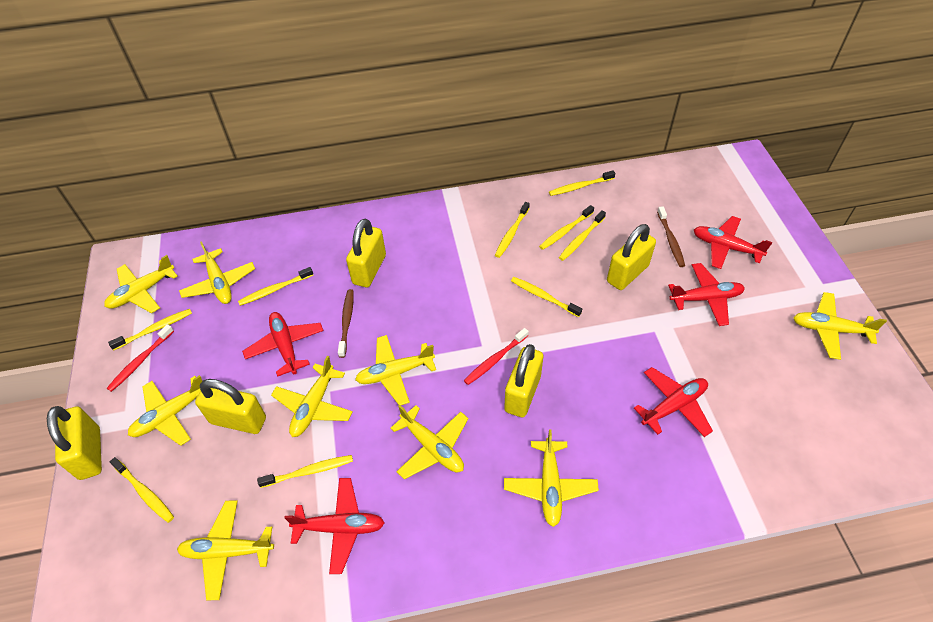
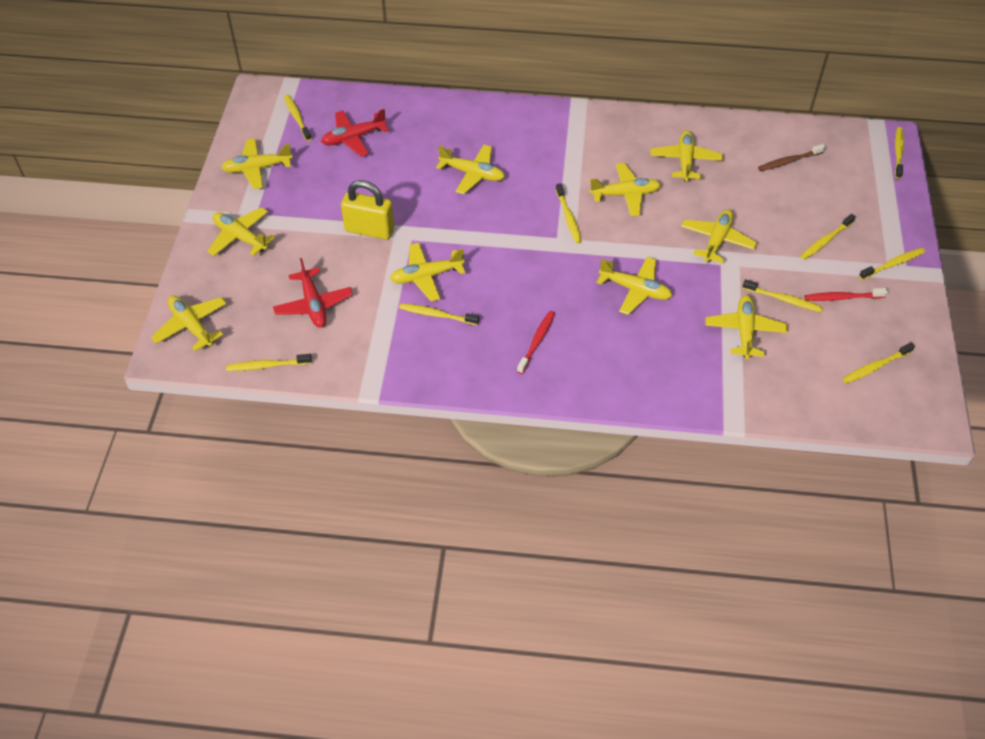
brown toothbrush: 2 -> 1
red plane: 5 -> 2
yellow padlock: 5 -> 1
yellow plane: 9 -> 10

